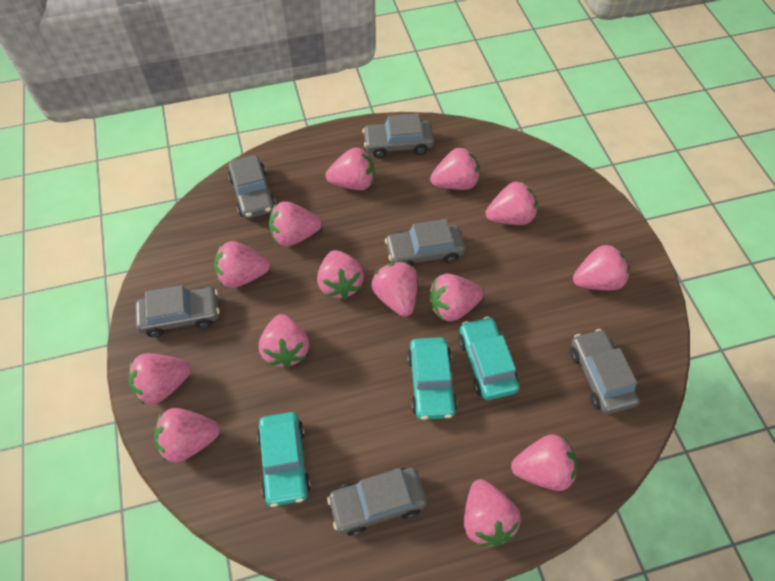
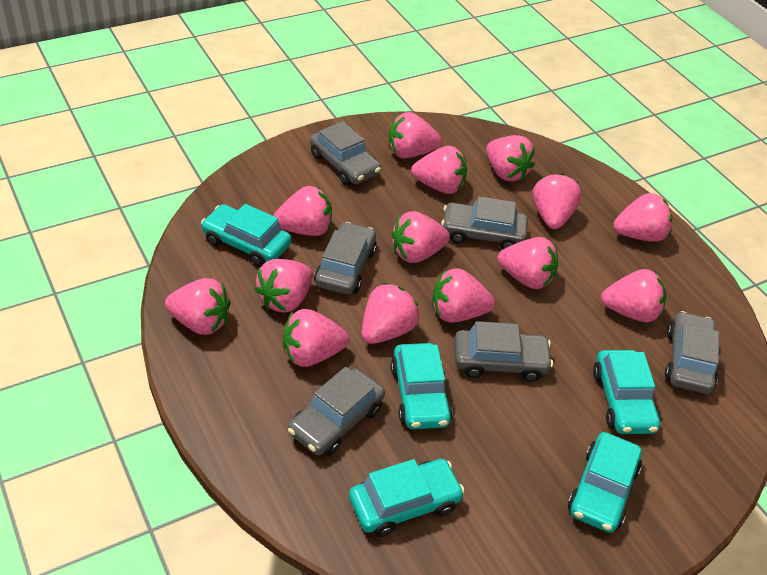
turquoise car: 3 -> 5

